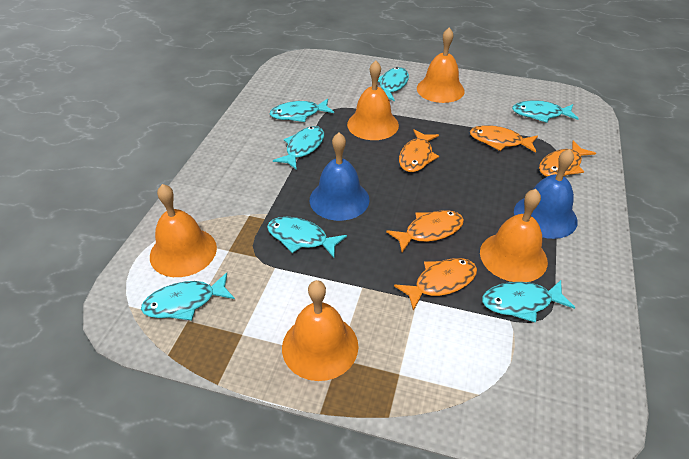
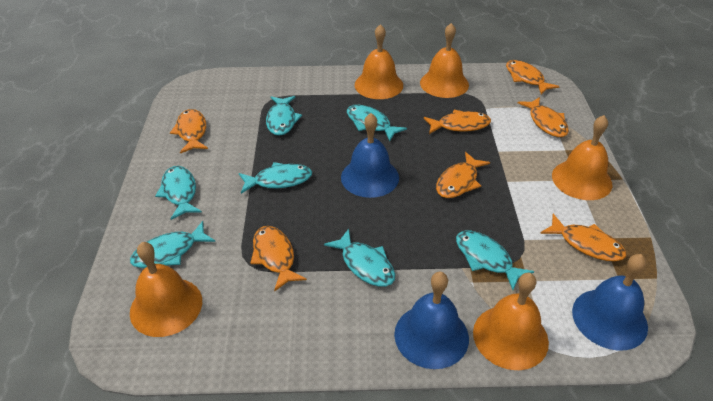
blue bell: 2 -> 3
orange fish: 5 -> 7

